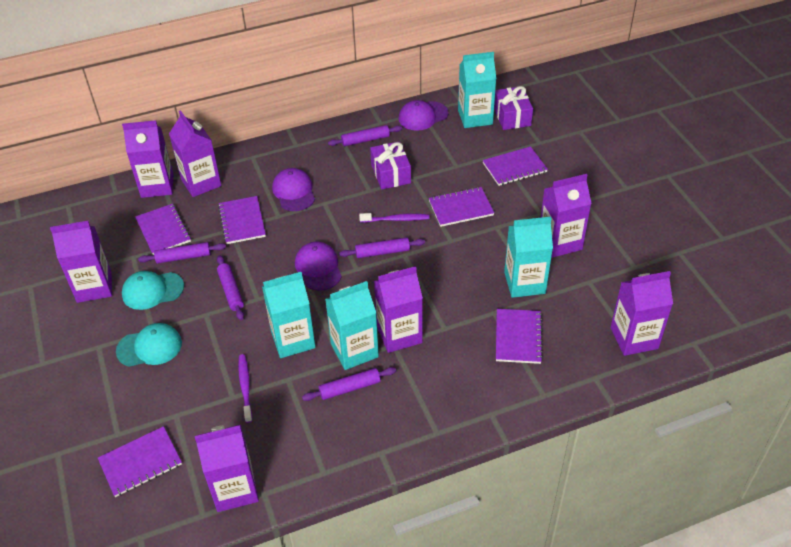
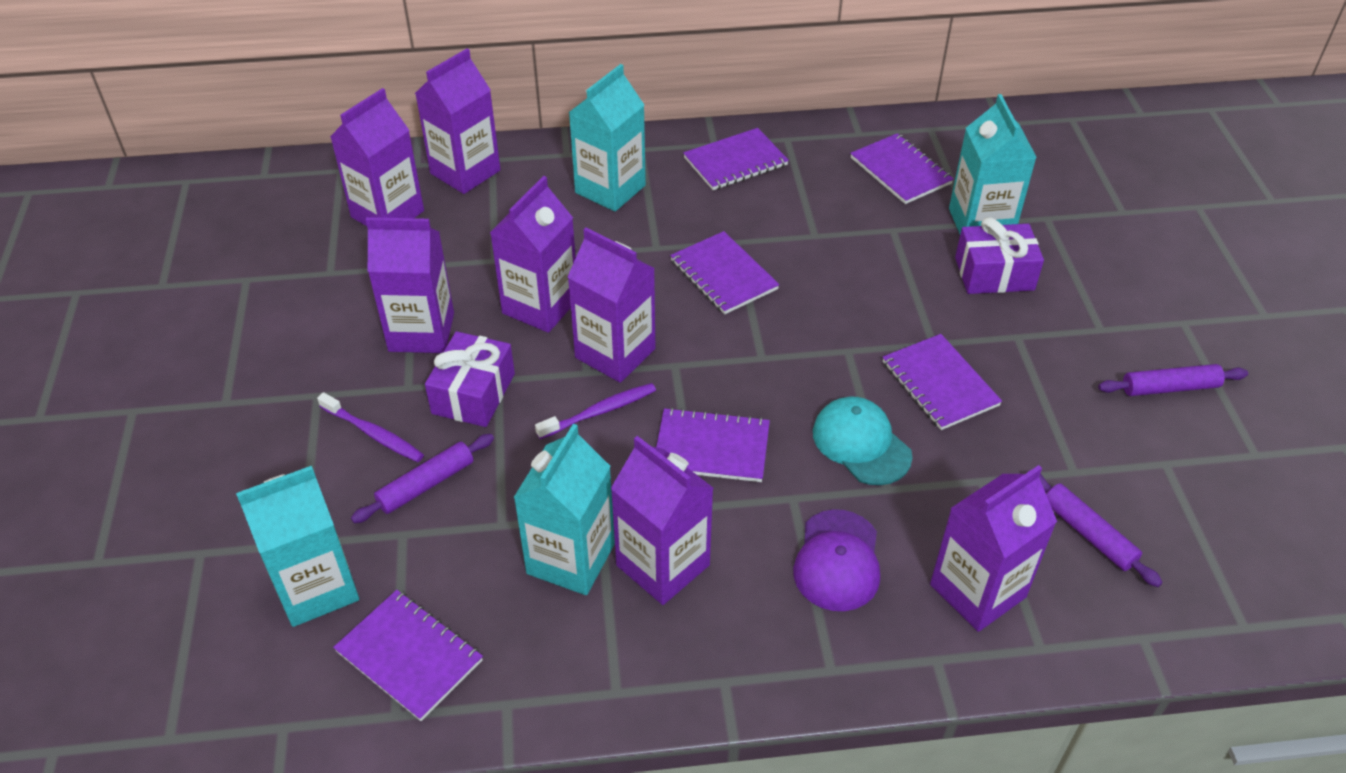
purple cap: 3 -> 1
purple rolling pin: 5 -> 3
turquoise cap: 2 -> 1

